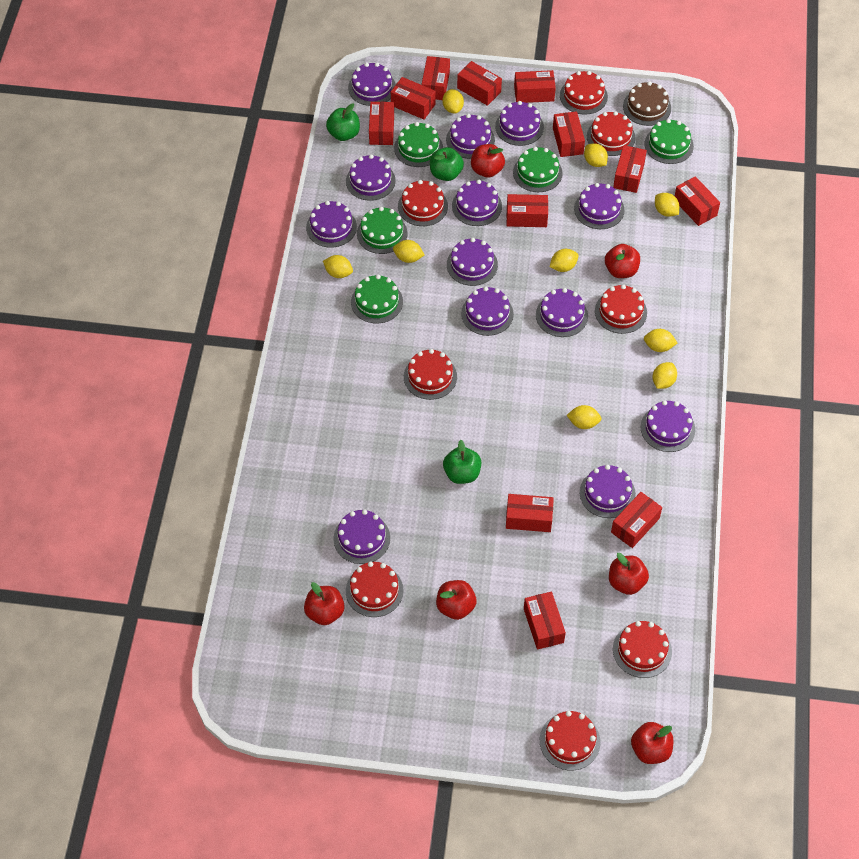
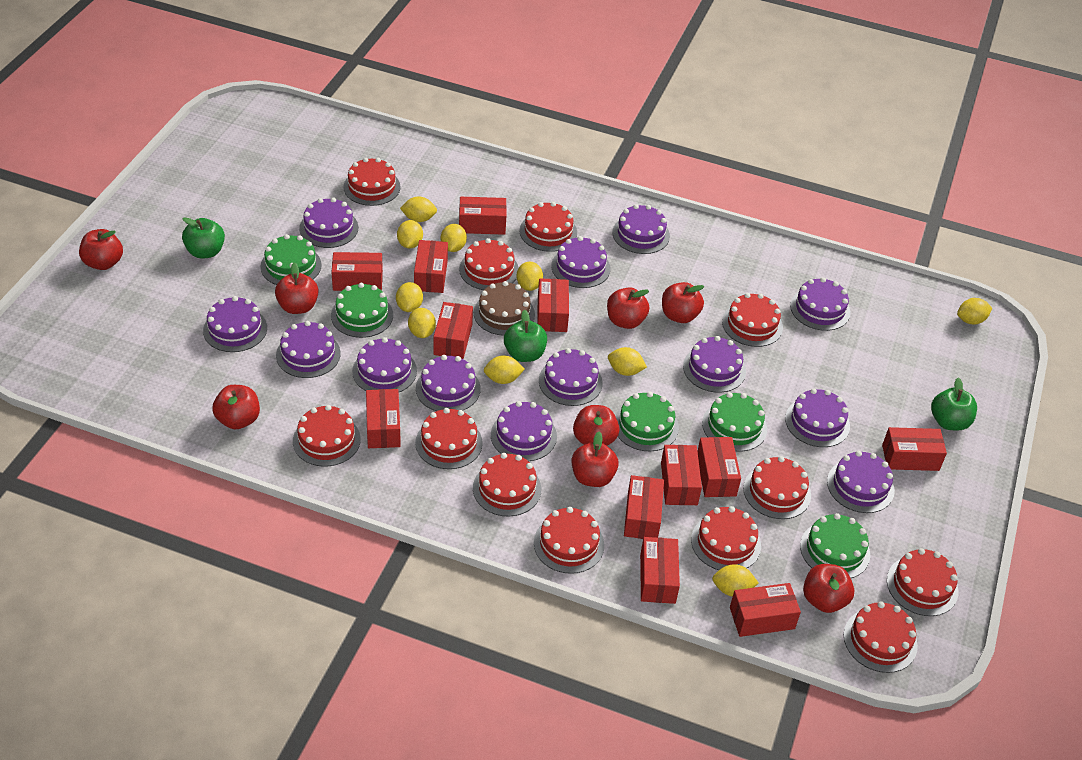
red apple: 6 -> 8
red cake: 8 -> 12
yellow lemon: 9 -> 10

